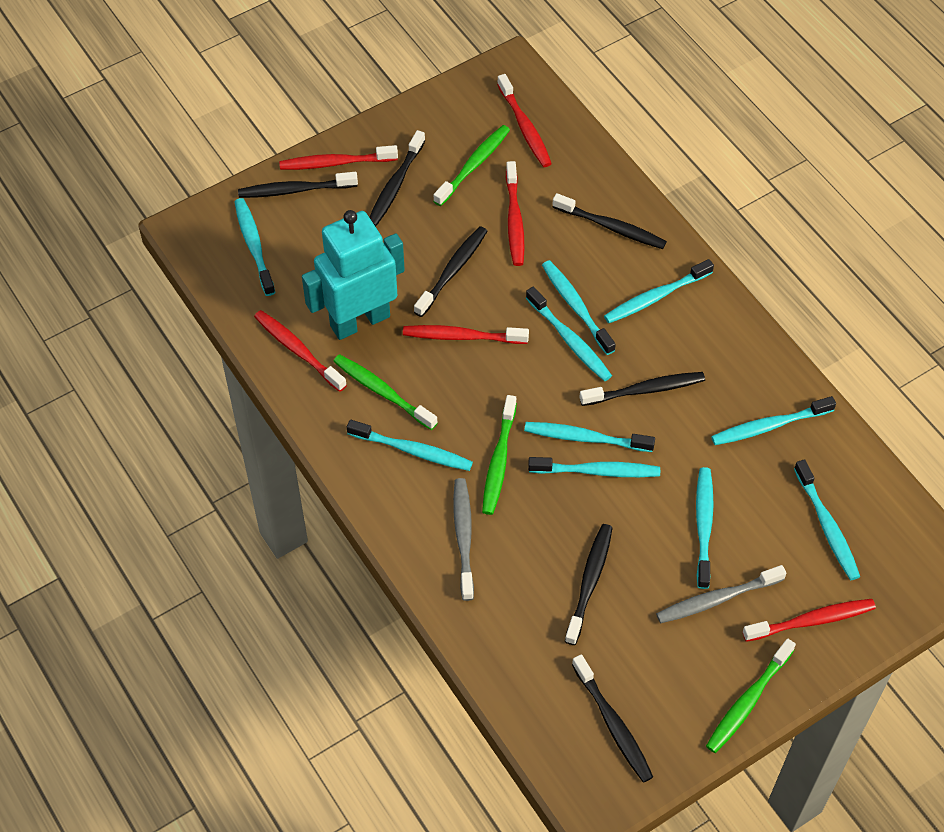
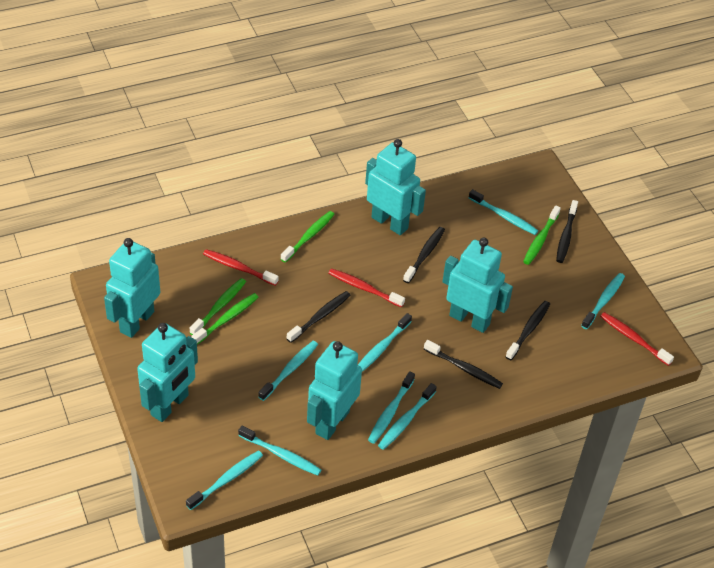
black toothbrush: 7 -> 5
grey toothbrush: 2 -> 0
red toothbrush: 6 -> 3
turquoise robot: 1 -> 5
turquoise toothbrush: 10 -> 8

